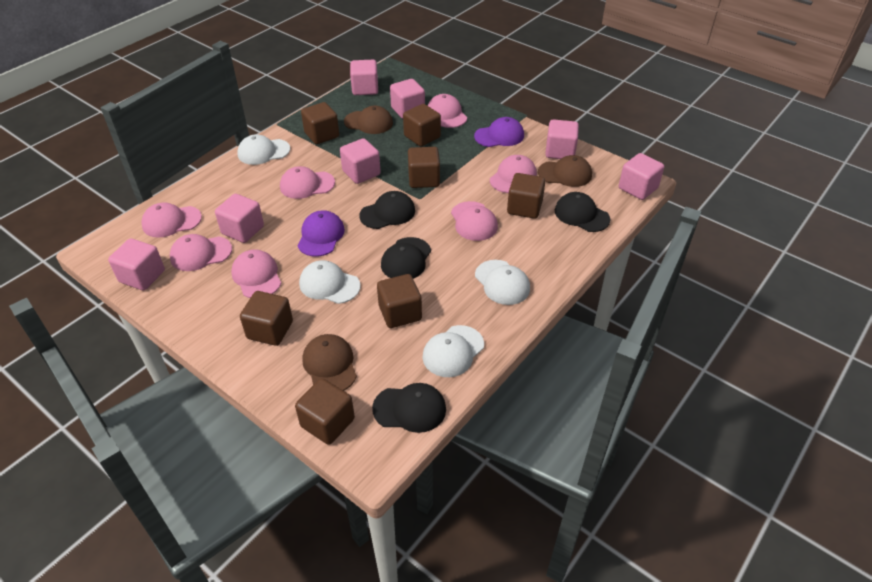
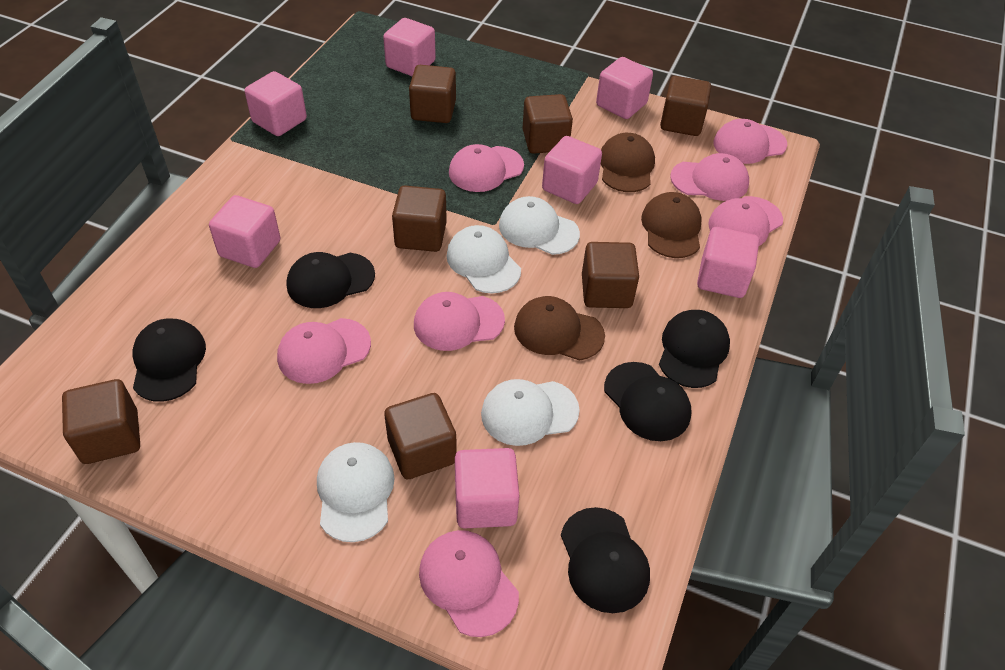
black cap: 4 -> 5
purple cap: 2 -> 0

